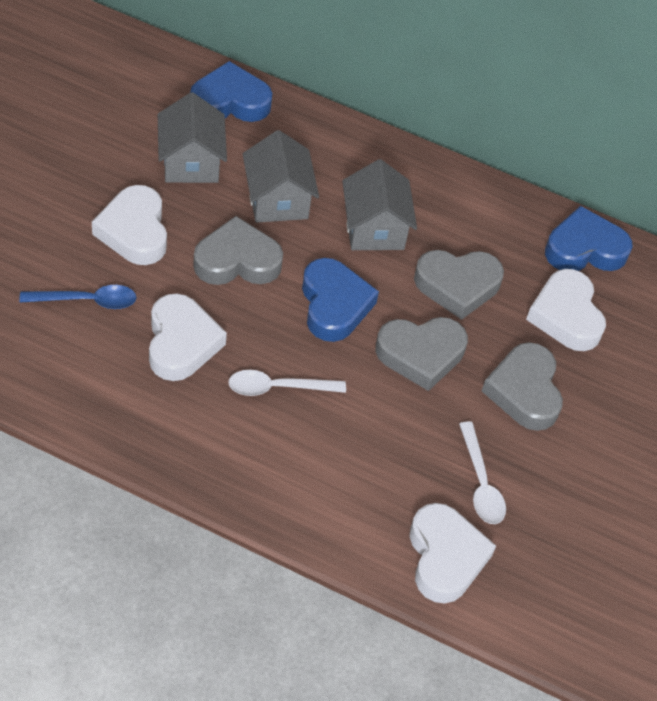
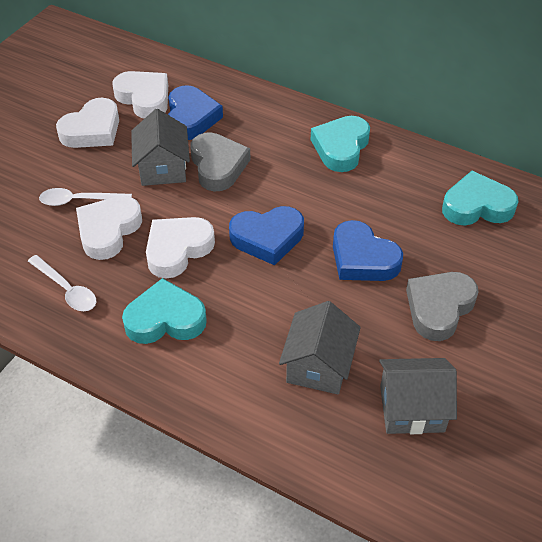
blue spoon: 1 -> 0
grey heart: 4 -> 2
turquoise heart: 0 -> 3

